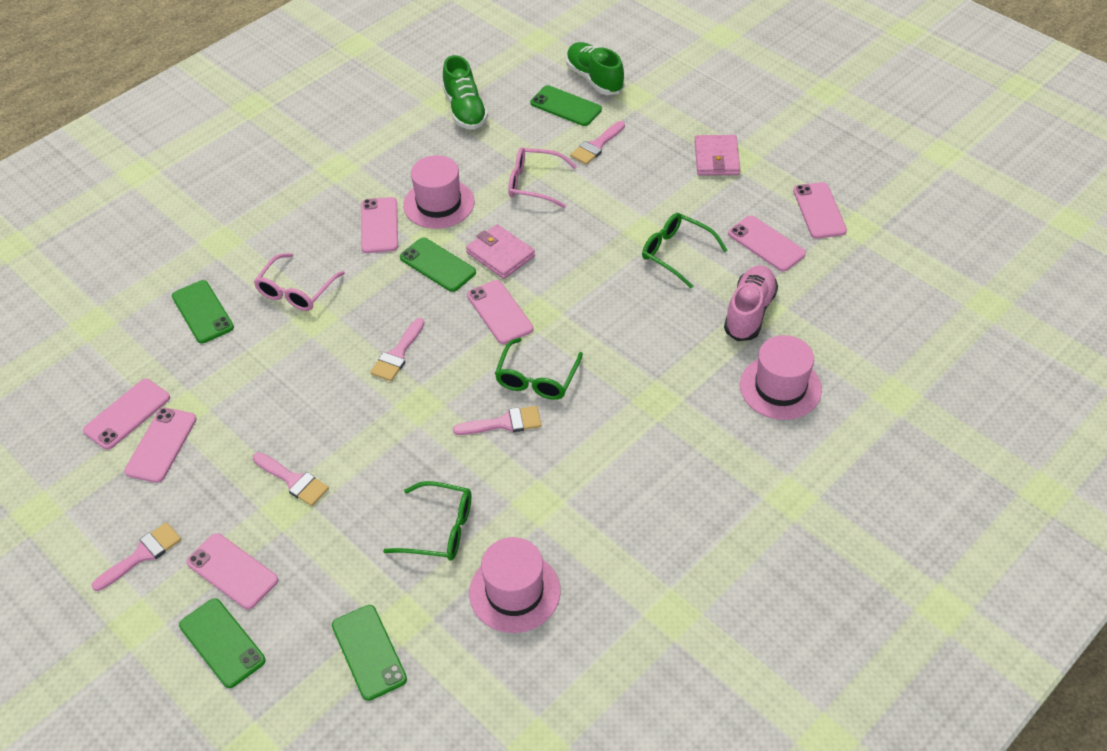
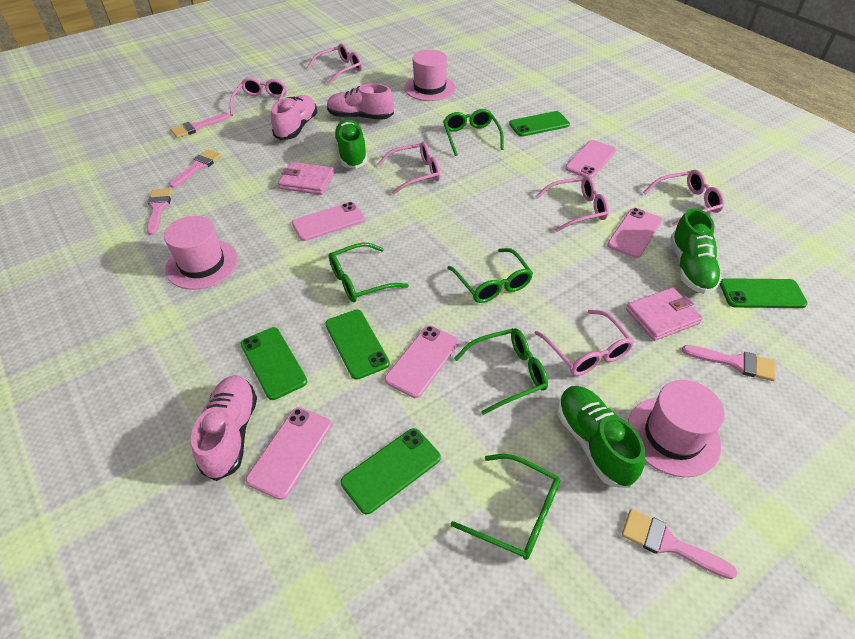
green glasses: 3 -> 5
green shoe: 2 -> 3
pink glasses: 2 -> 6
pink phone: 7 -> 5
pink shoe: 1 -> 3

